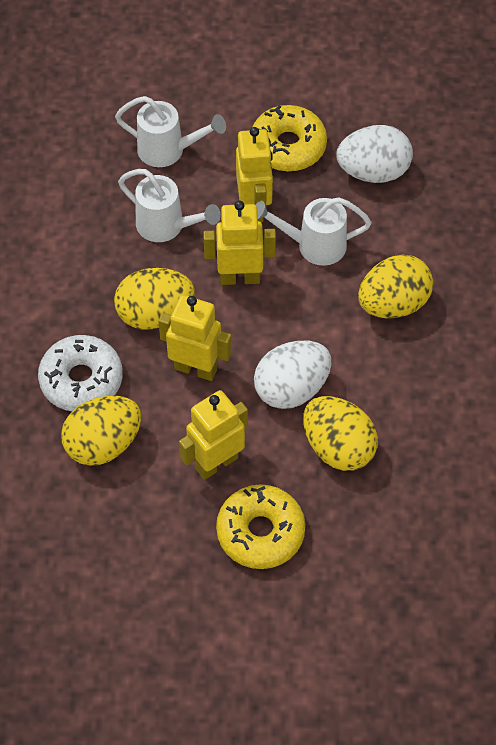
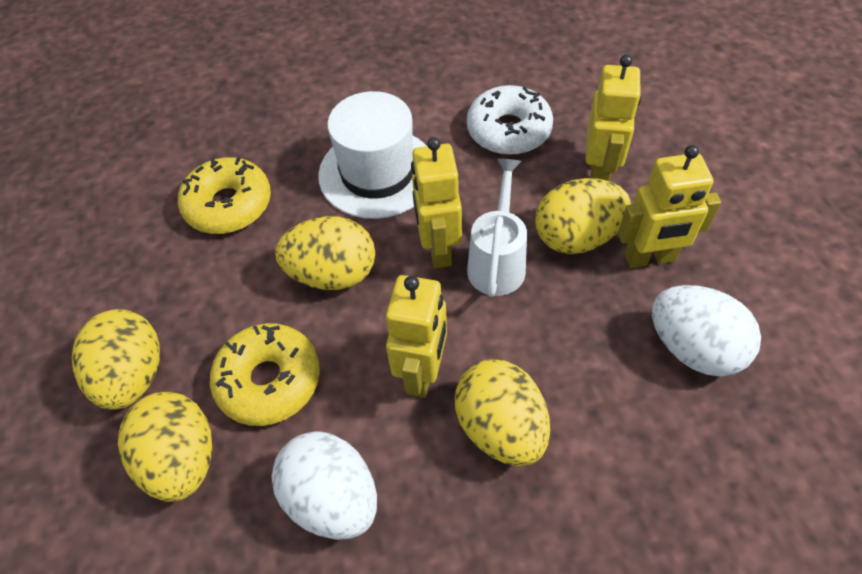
white hat: 0 -> 1
white watering can: 3 -> 1
yellow egg: 4 -> 5

